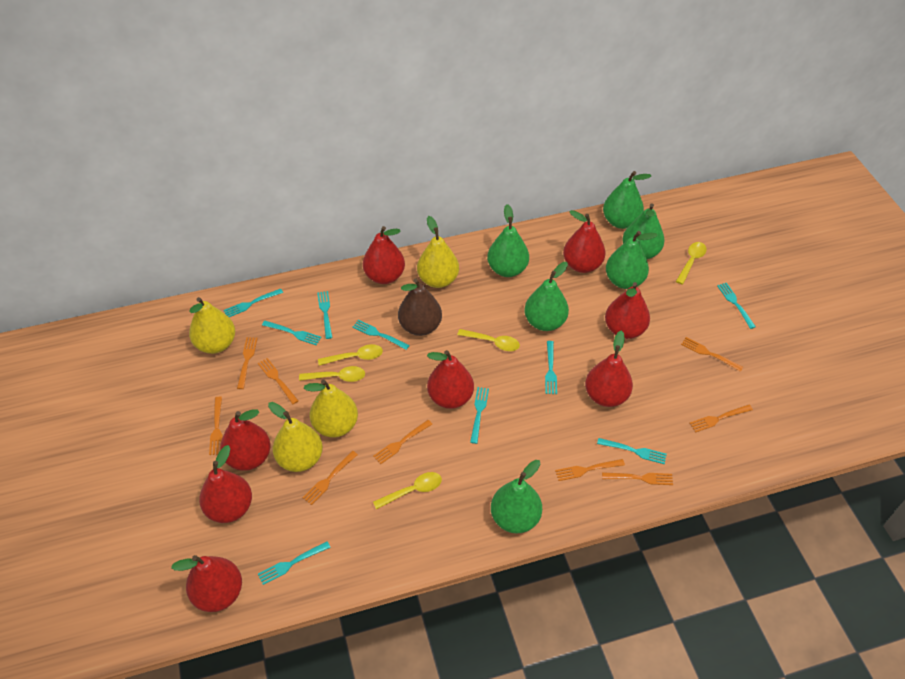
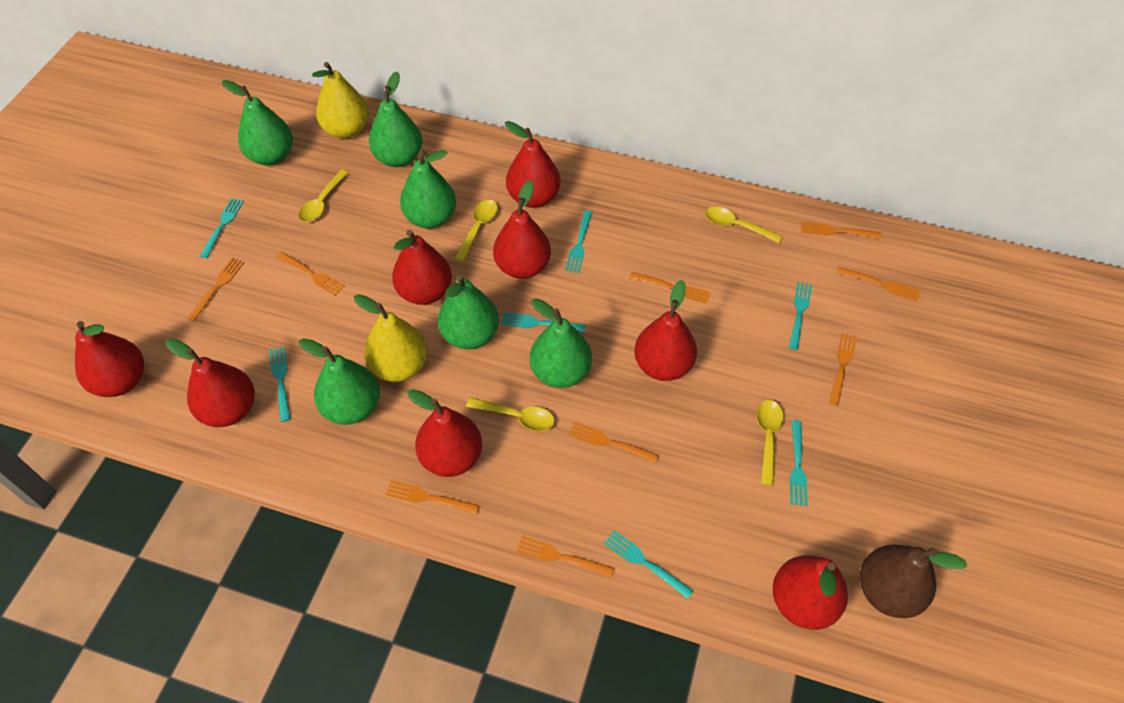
turquoise fork: 9 -> 7
yellow pear: 4 -> 2

